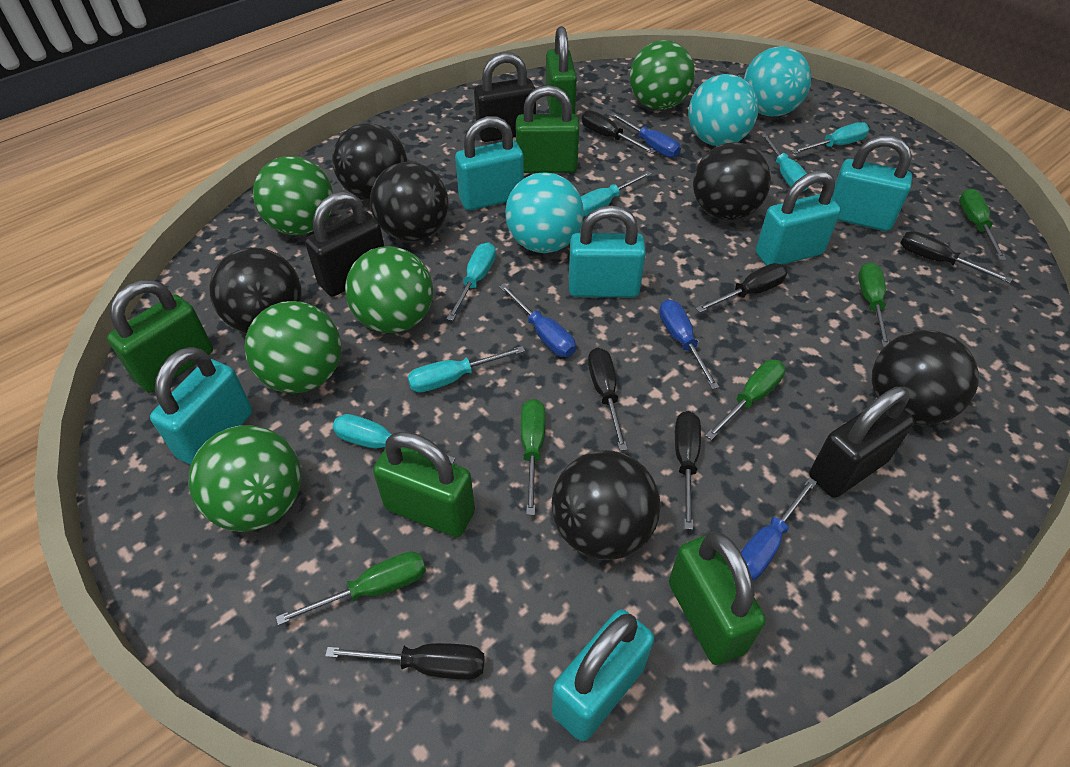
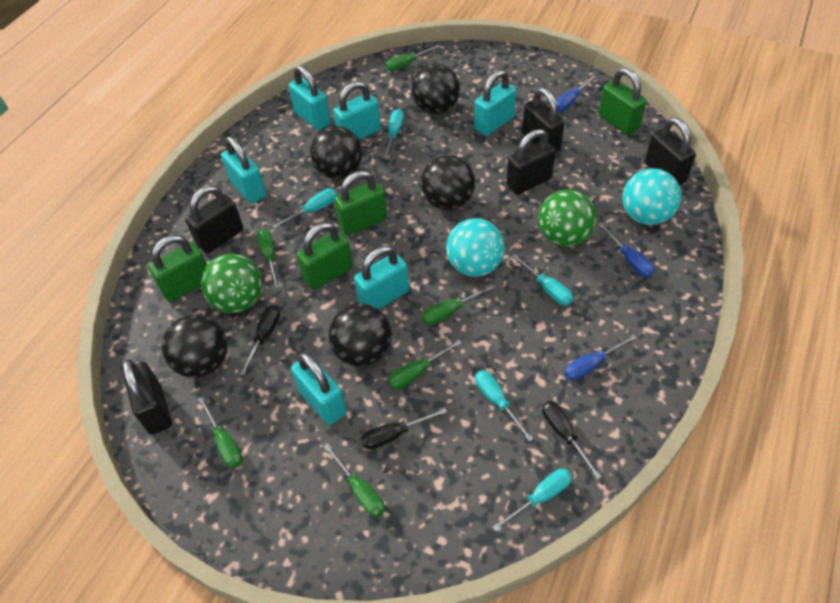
black ball: 6 -> 5
black padlock: 3 -> 5
black screwdriver: 6 -> 3
blue screwdriver: 4 -> 3
green ball: 5 -> 2
green padlock: 5 -> 4
green screwdriver: 5 -> 6
turquoise ball: 3 -> 2
turquoise screwdriver: 6 -> 5

